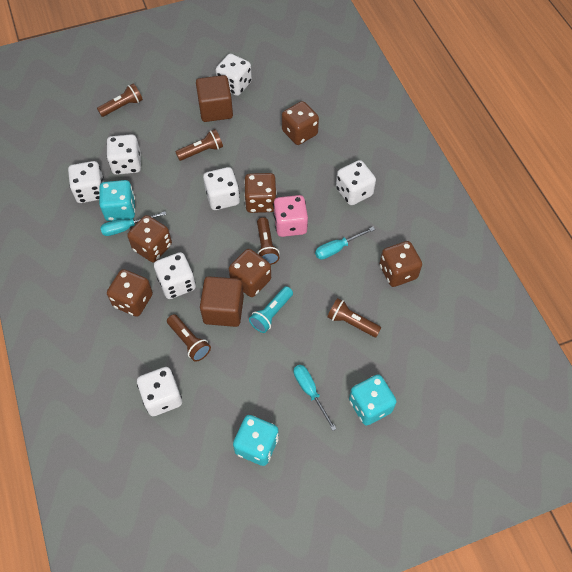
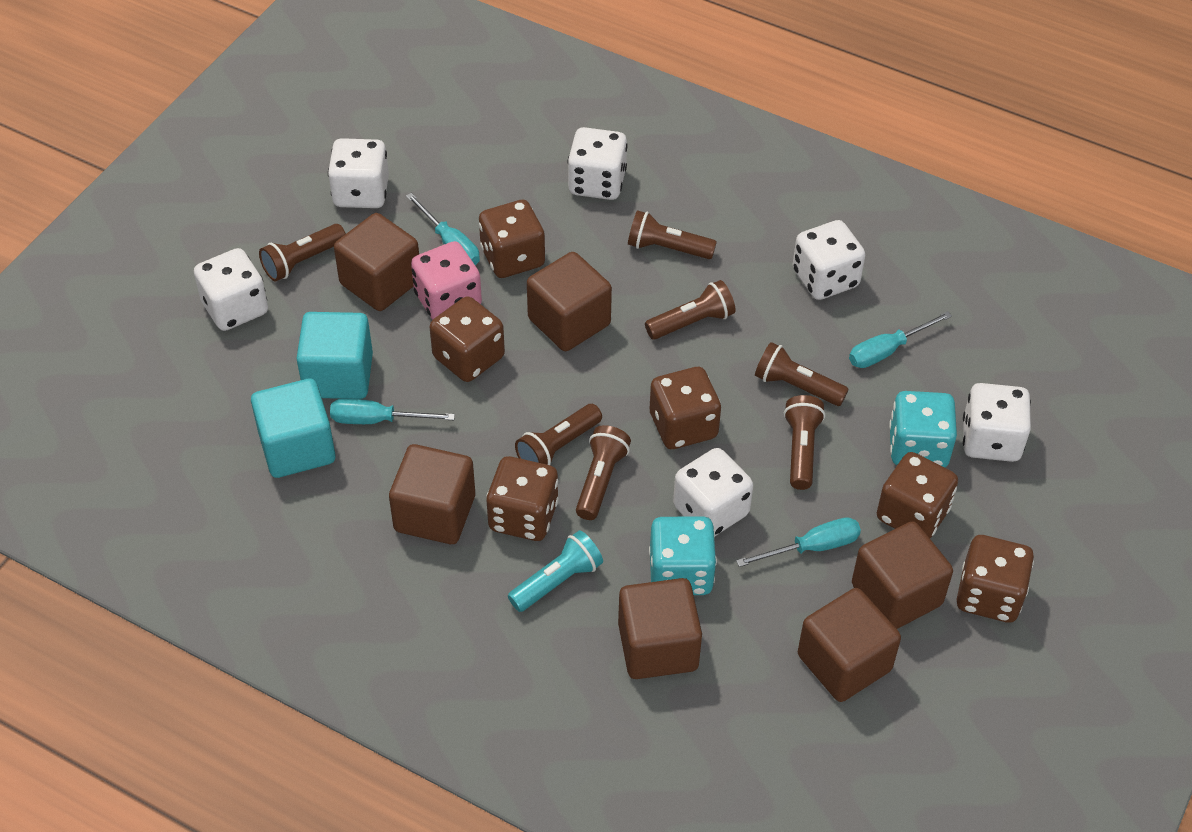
brown cube: 2 -> 6
brown flashlight: 5 -> 7
turquoise cube: 0 -> 2
turquoise dice: 3 -> 2
turquoise screwdriver: 3 -> 4
white dice: 7 -> 6

